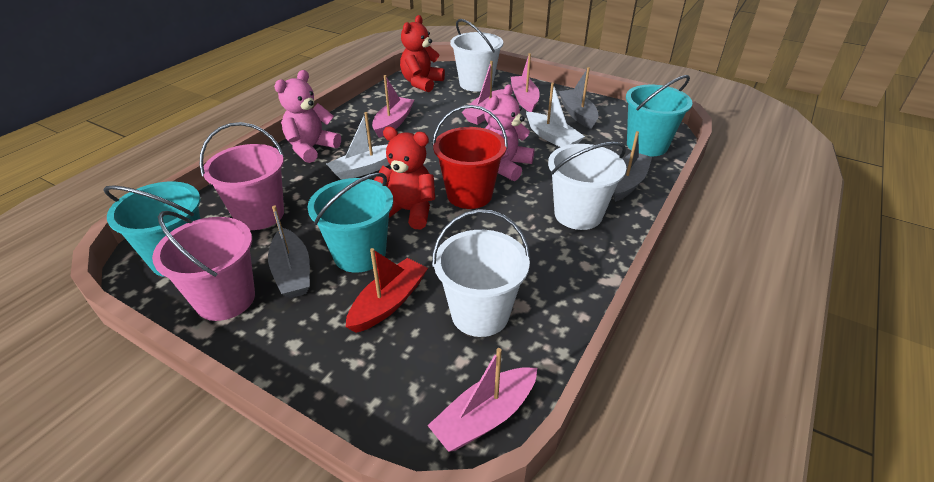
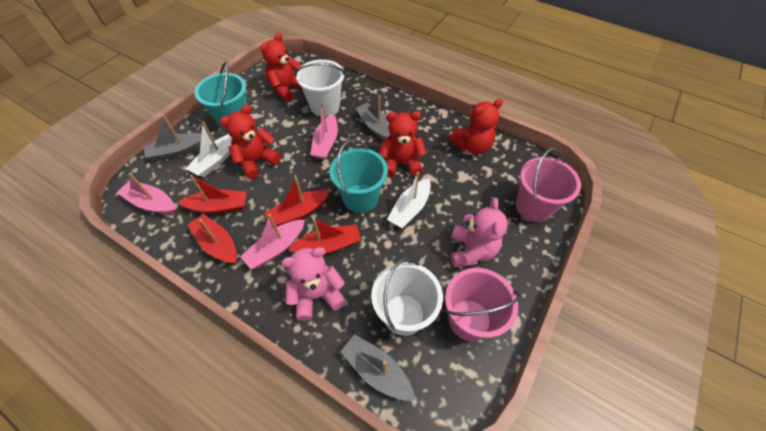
pink boat: 4 -> 3
red boat: 1 -> 4
red bucket: 1 -> 0
red teddy bear: 2 -> 4
turquoise bucket: 3 -> 2
white bucket: 3 -> 2

